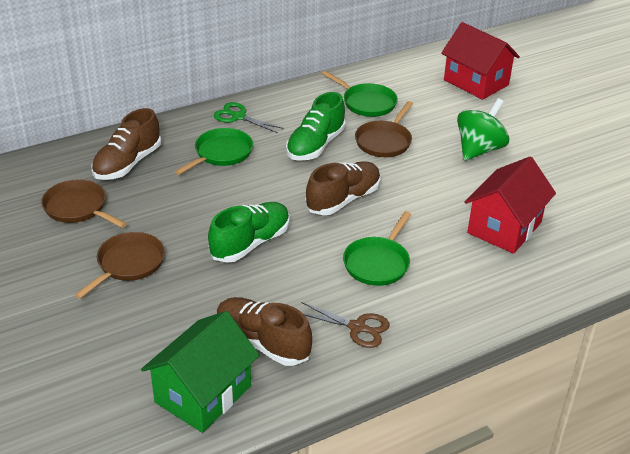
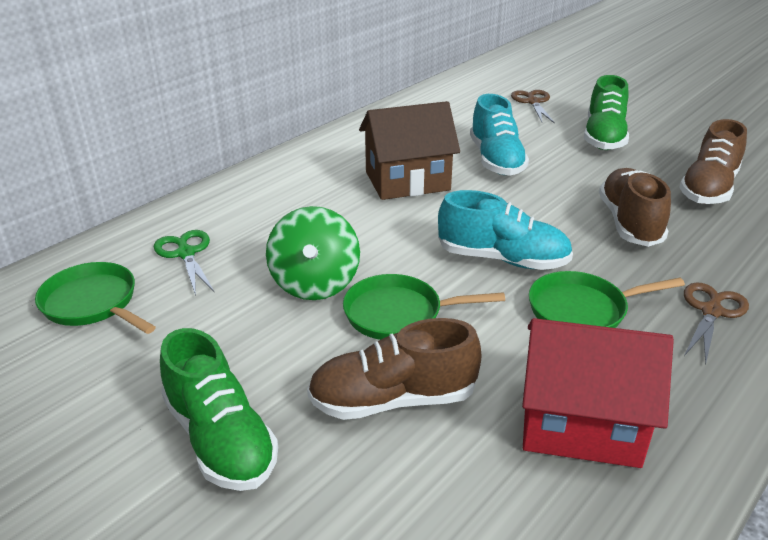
brown house: 0 -> 1
brown pan: 3 -> 0
brown scissors: 1 -> 2
green house: 1 -> 0
red house: 2 -> 1
turquoise shoe: 0 -> 2

